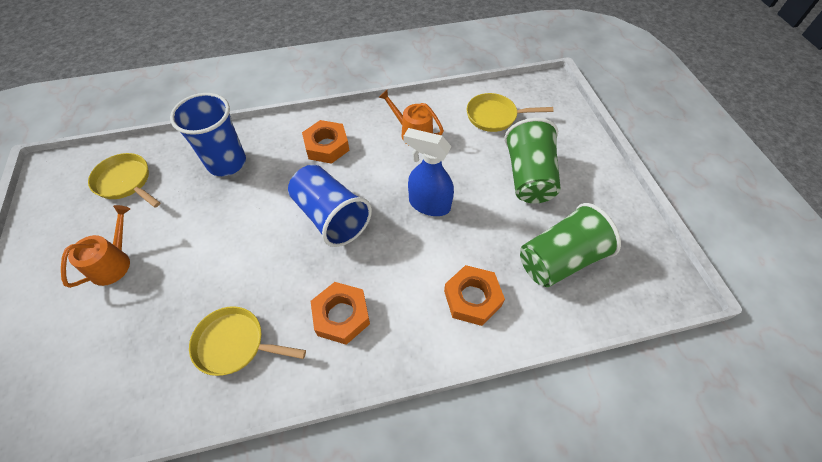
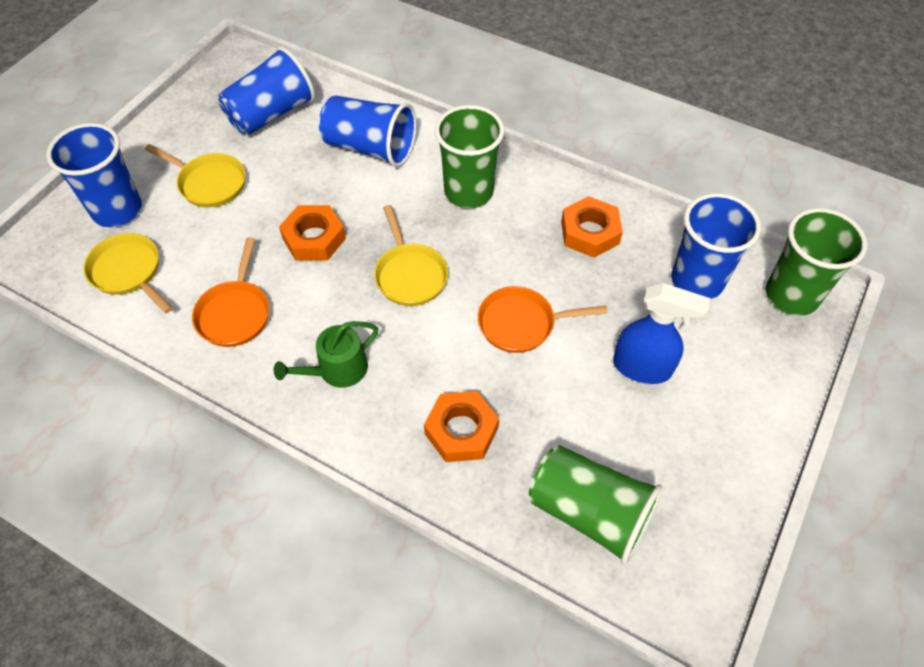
blue cup: 2 -> 4
green cup: 2 -> 3
green watering can: 0 -> 1
orange pan: 0 -> 2
orange watering can: 2 -> 0

